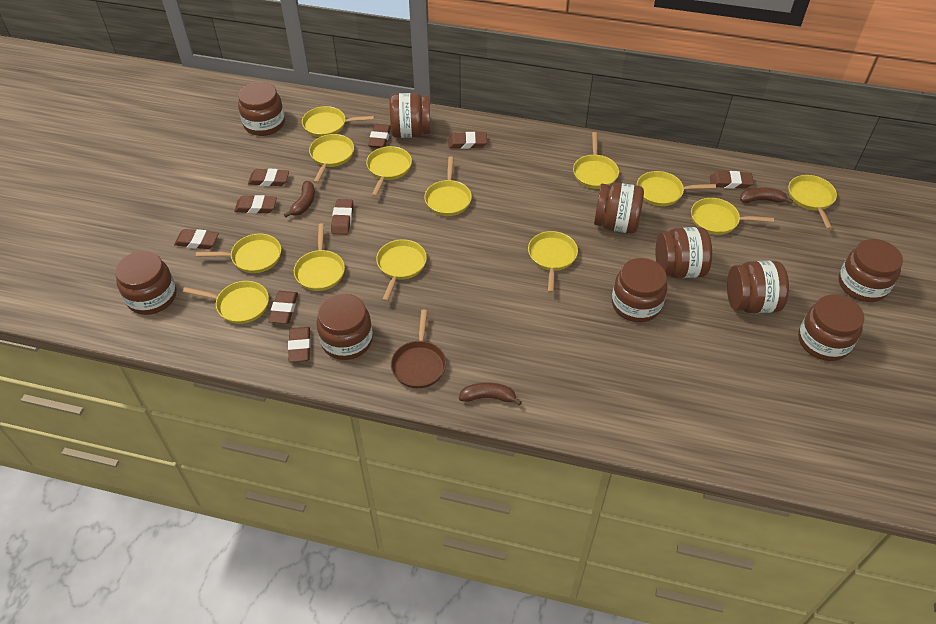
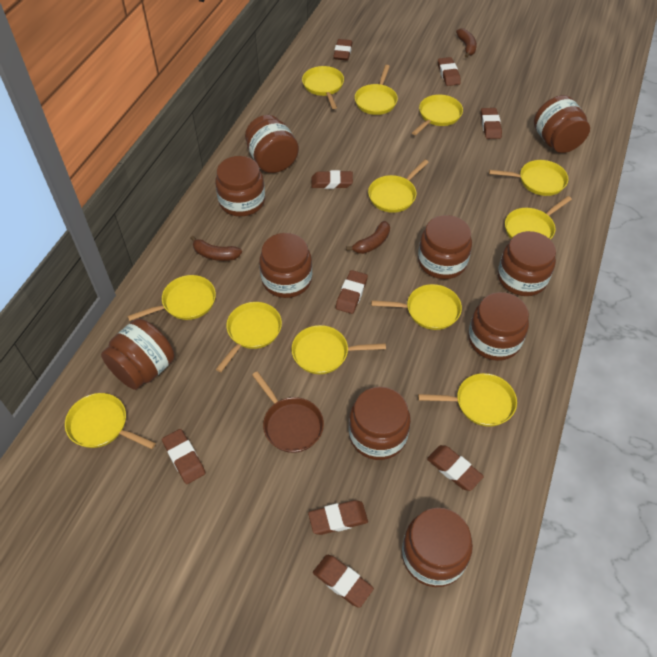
yellow pan: 13 -> 12

